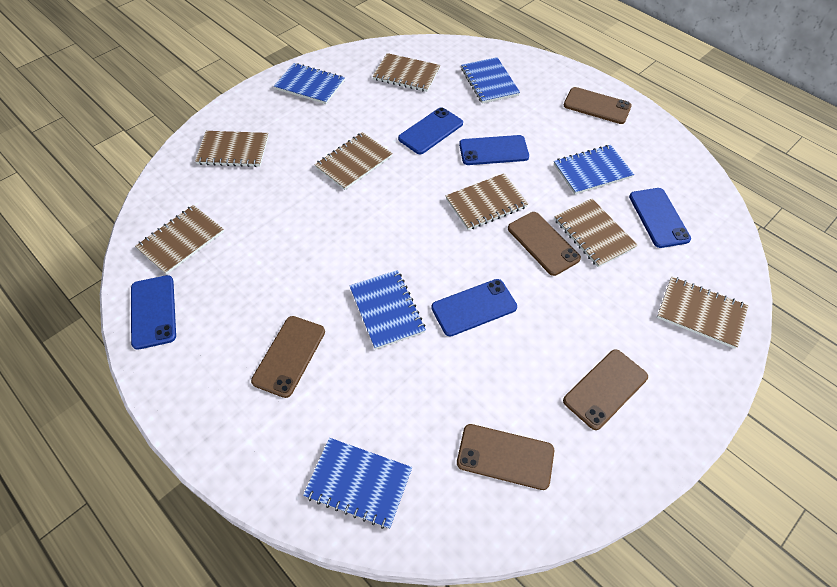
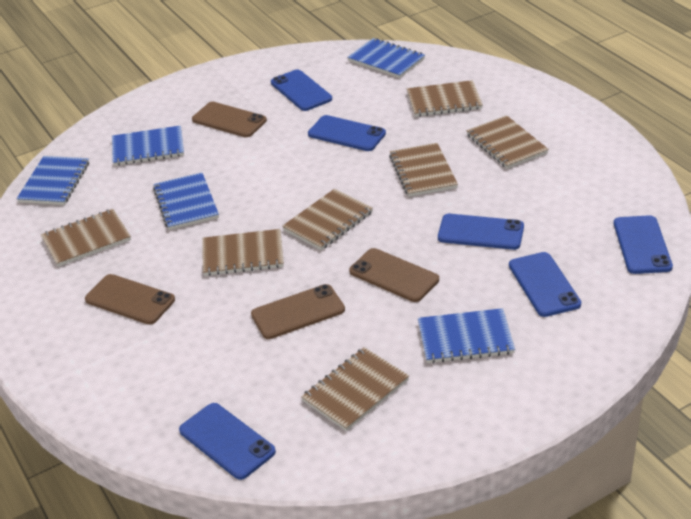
blue phone: 5 -> 6
brown phone: 5 -> 4

